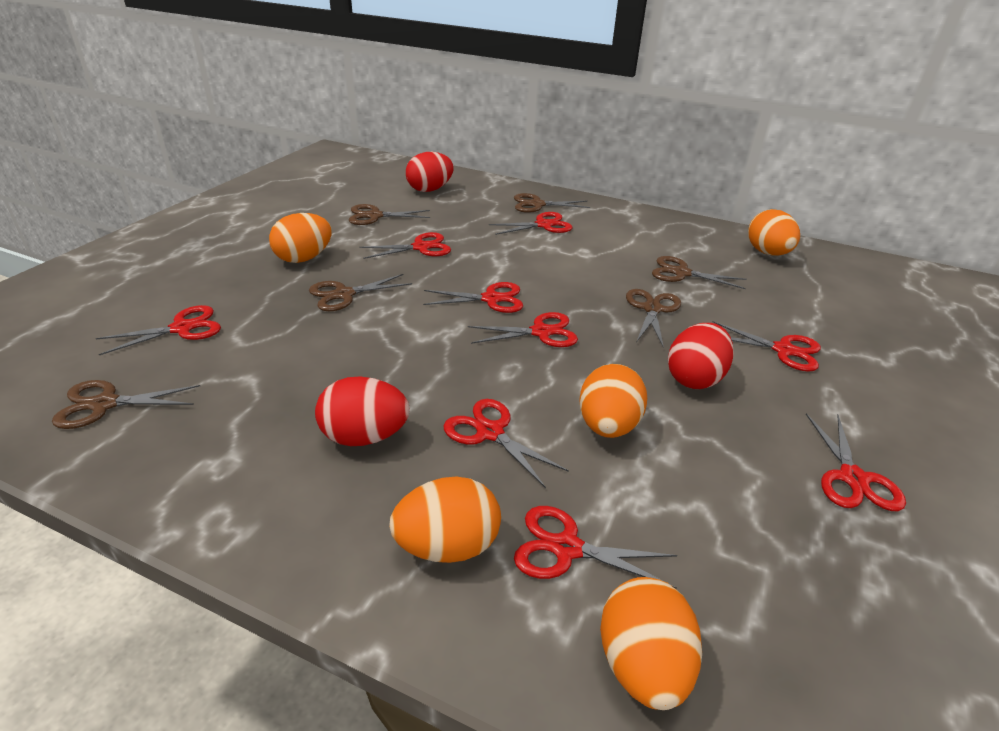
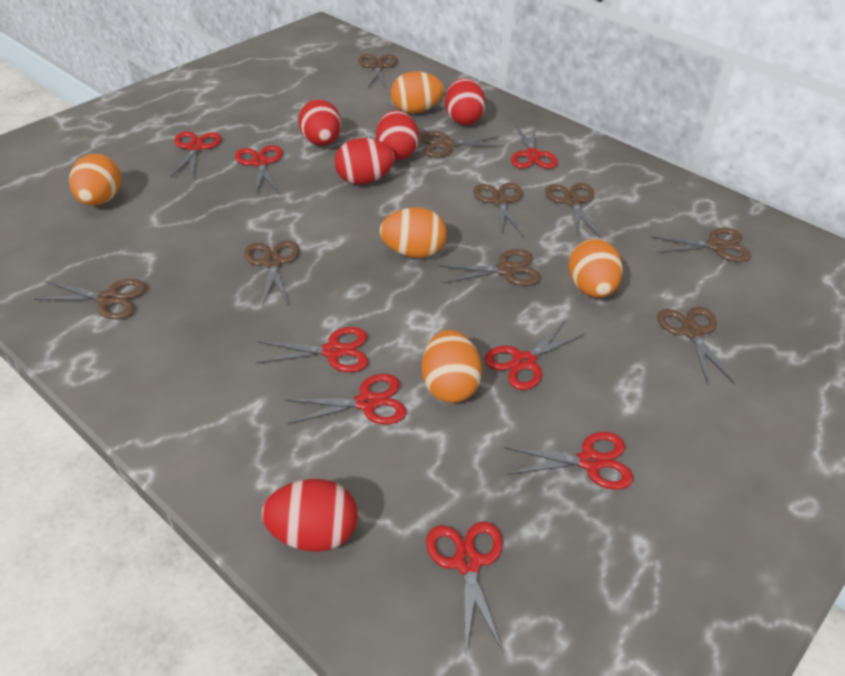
brown scissors: 6 -> 9
red egg: 3 -> 5
red scissors: 9 -> 8

